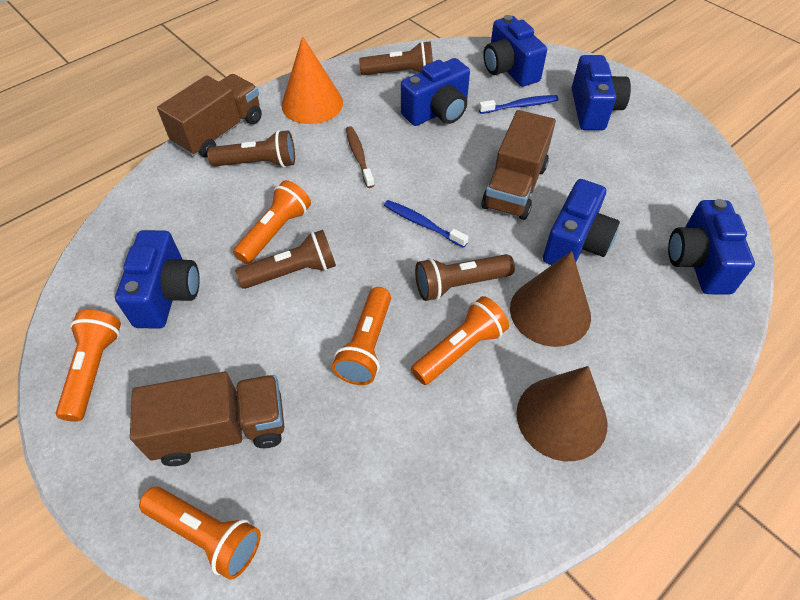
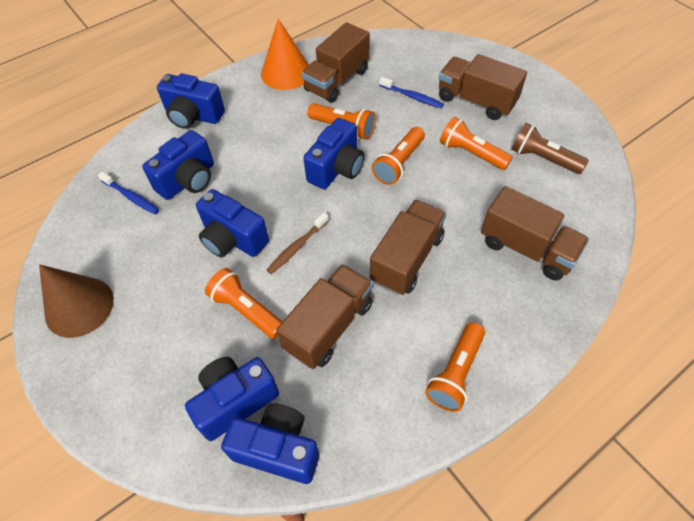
brown cone: 2 -> 1
brown flashlight: 4 -> 1
brown truck: 3 -> 5

